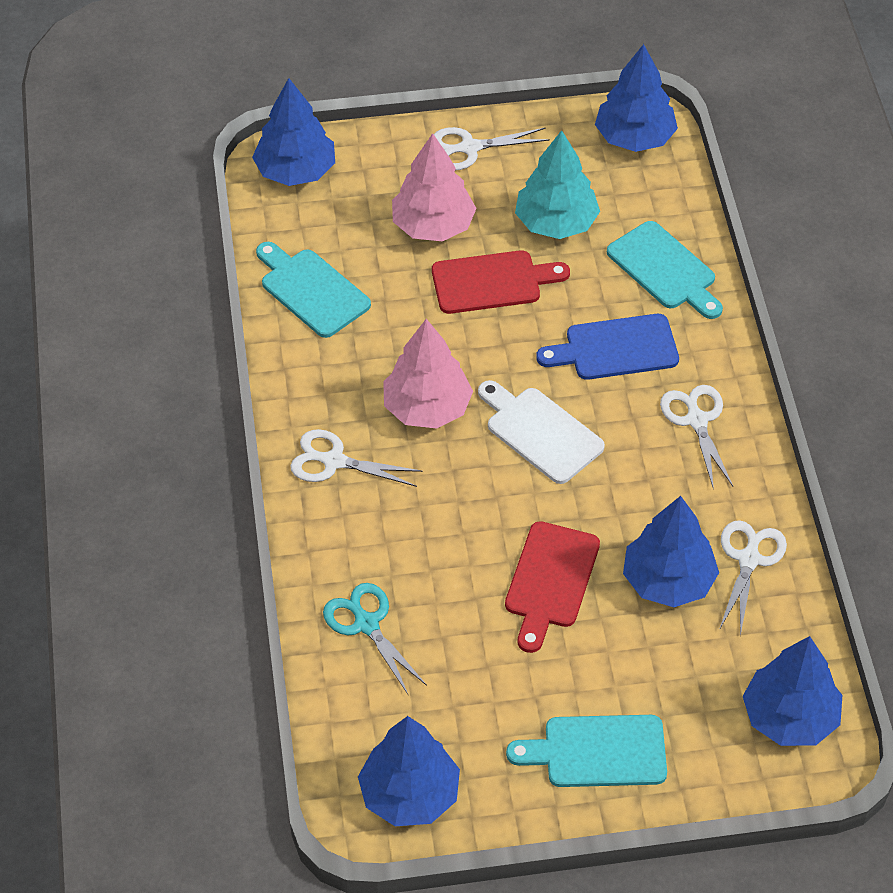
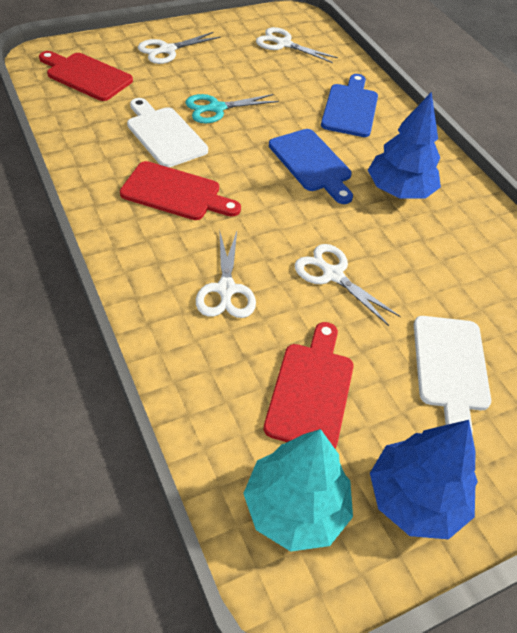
blue cutting board: 1 -> 2
blue tree: 5 -> 2
pink tree: 2 -> 0
red cutting board: 2 -> 3
turquoise cutting board: 3 -> 0
white cutting board: 1 -> 2

